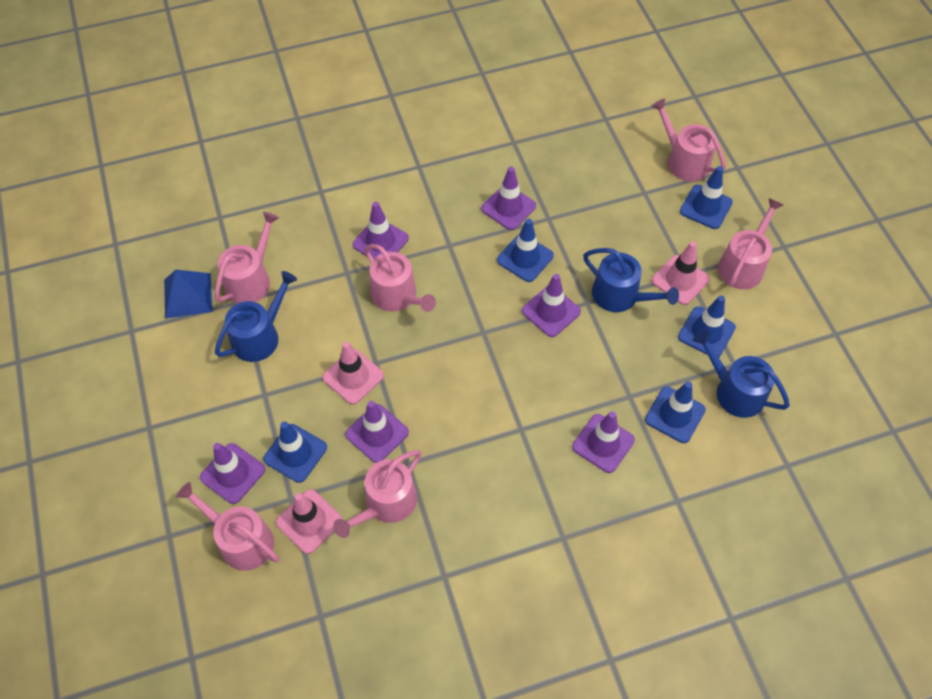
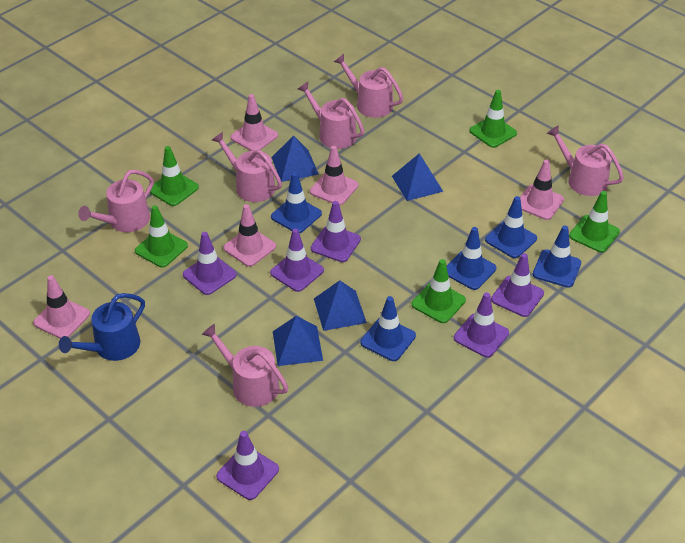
blue pyramid: 1 -> 4
blue watering can: 3 -> 1
green traffic cone: 0 -> 5
pink traffic cone: 3 -> 5

